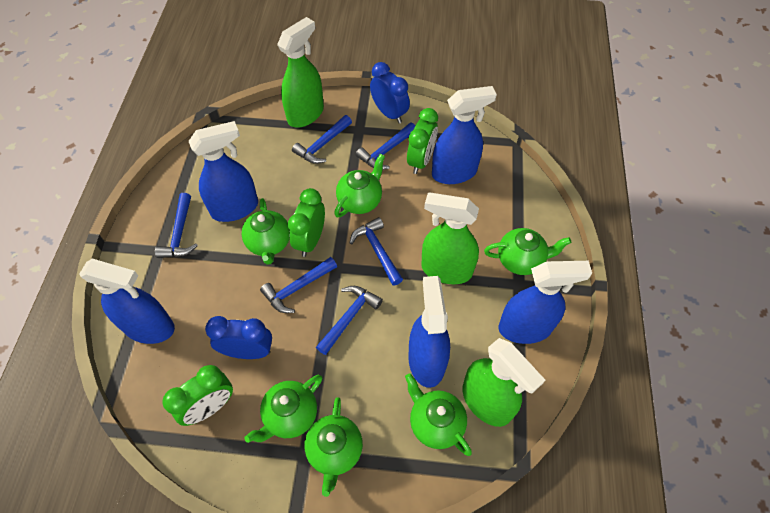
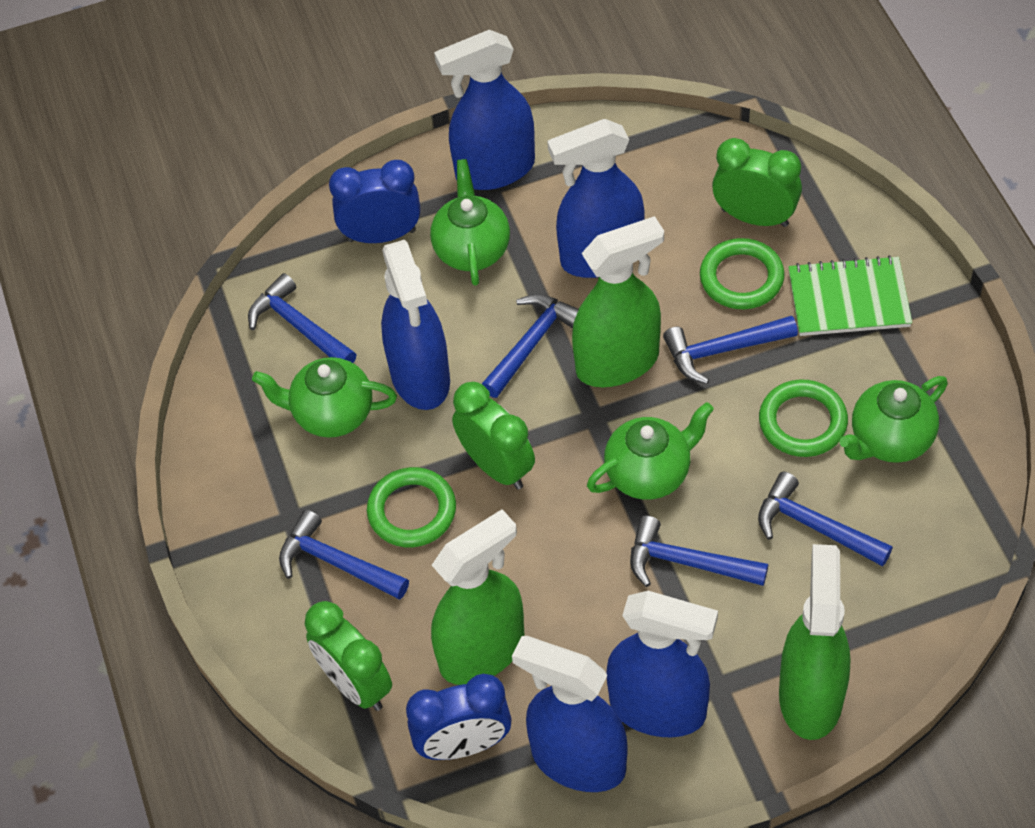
green notebook: 0 -> 1
green ring: 0 -> 3
green teapot: 6 -> 4

